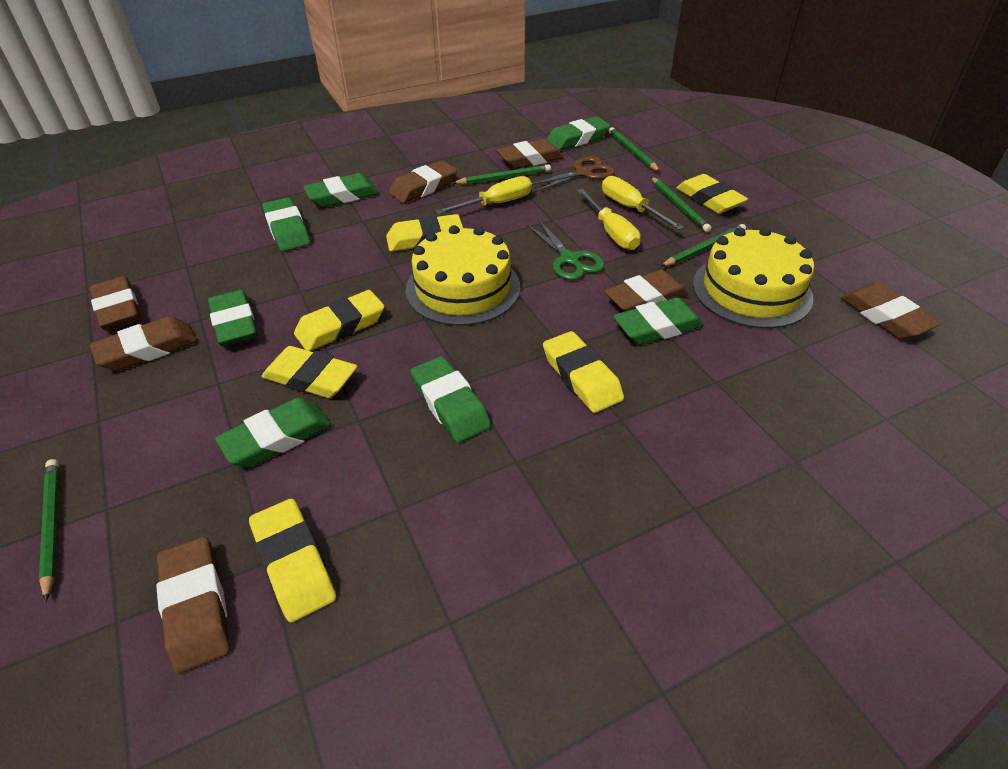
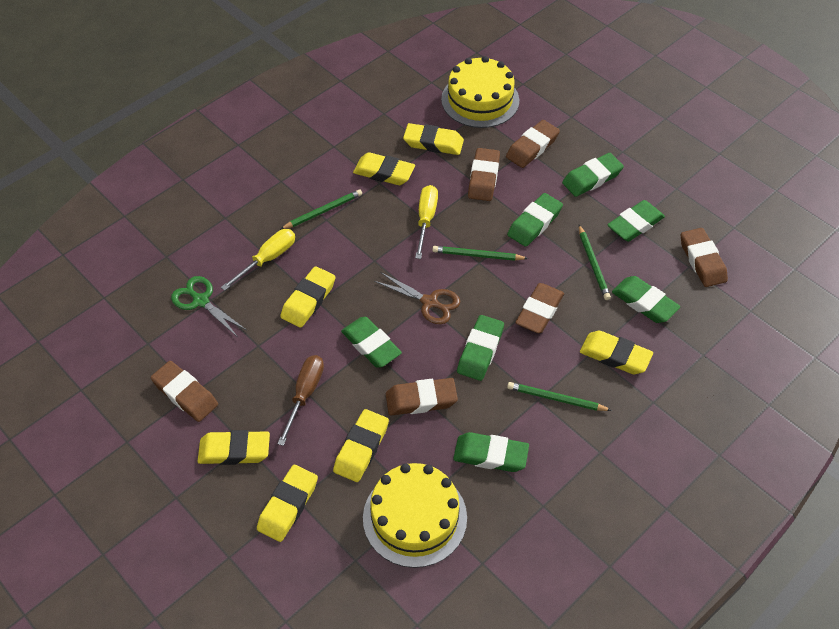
brown eraser: 7 -> 6
brown screwdriver: 0 -> 1
green pencil: 5 -> 4
yellow eraser: 6 -> 7
yellow screwdriver: 3 -> 2

